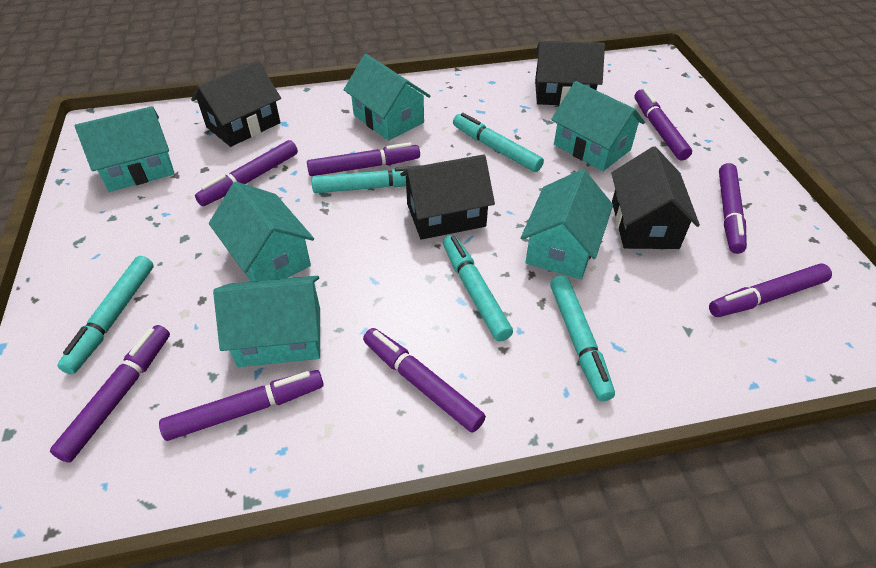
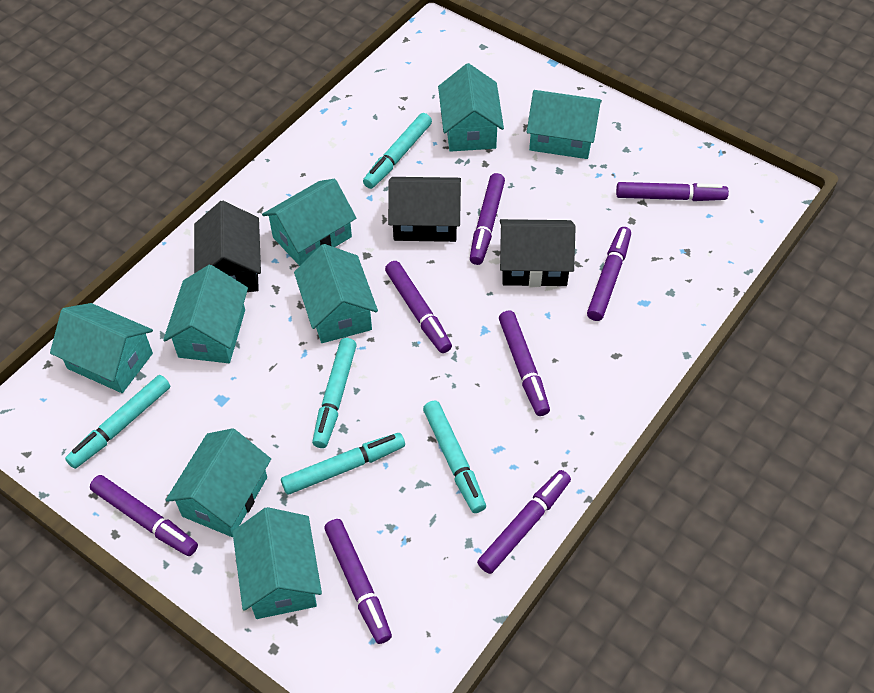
black house: 4 -> 3
turquoise house: 6 -> 8

